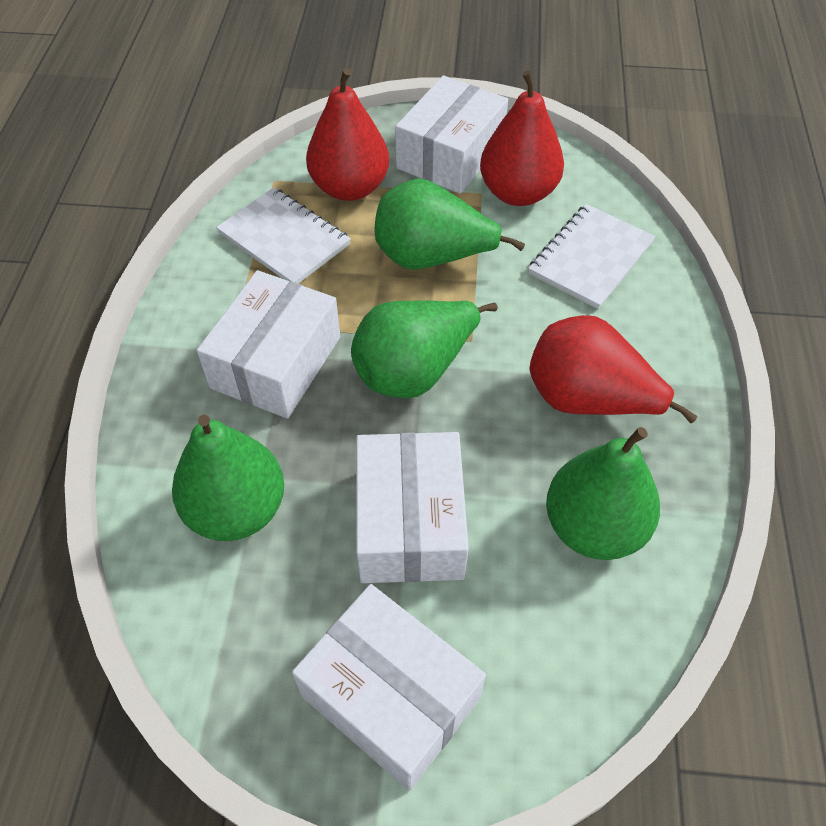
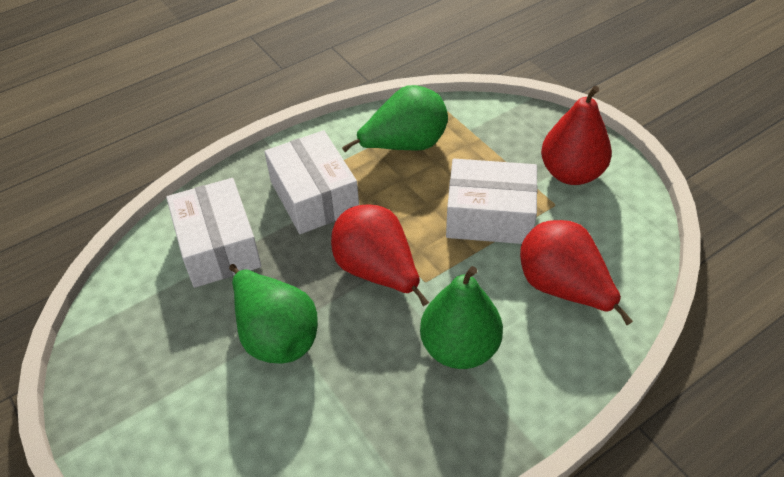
green pear: 4 -> 3
white box: 4 -> 3
white notebook: 2 -> 0

